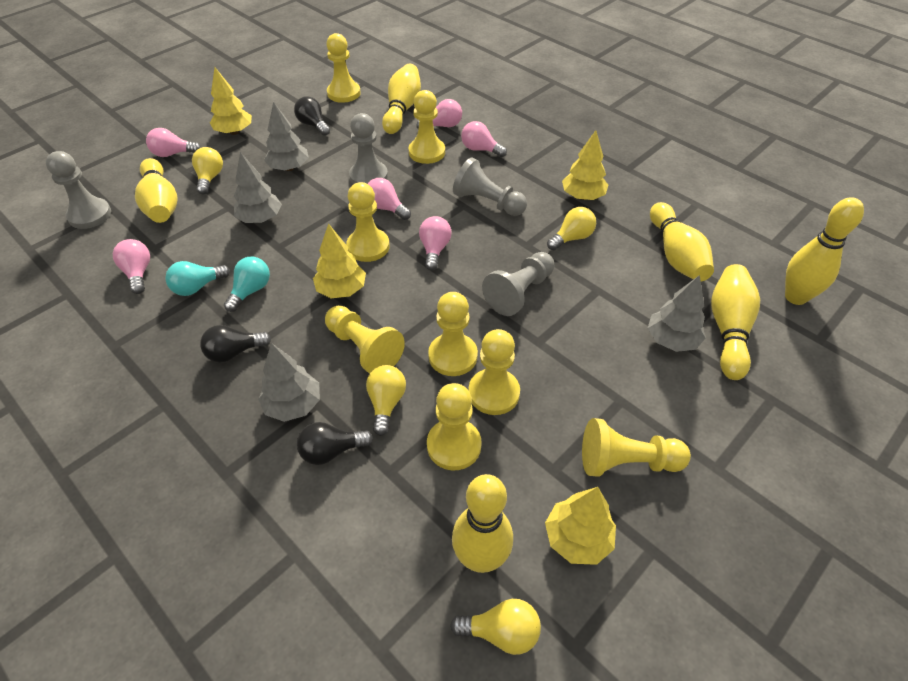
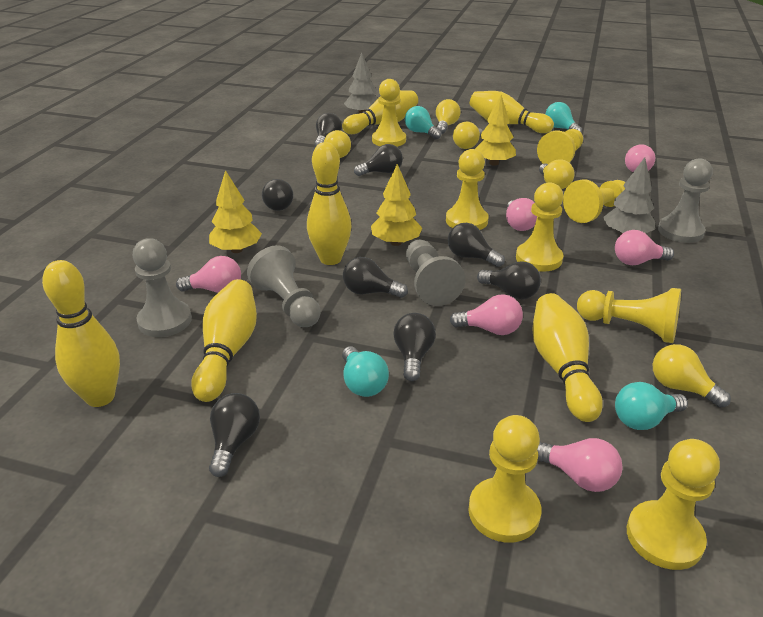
black light bulb: 3 -> 8
grey tree: 4 -> 2
turquoise light bulb: 2 -> 4
yellow light bulb: 4 -> 5
yellow tree: 4 -> 3

